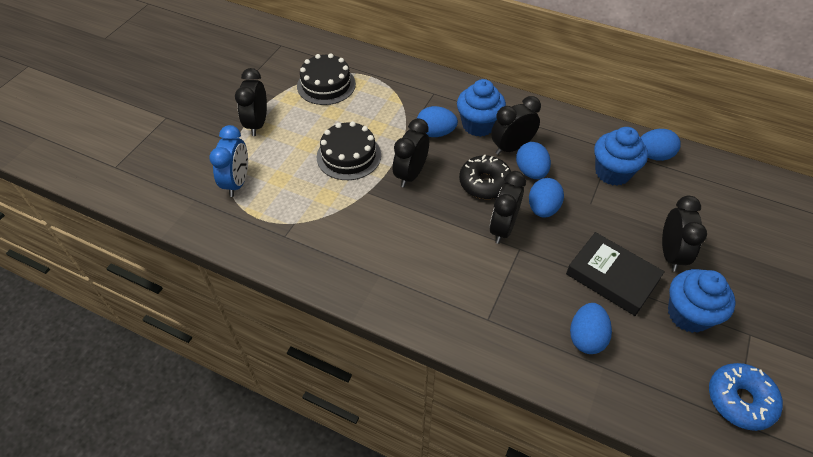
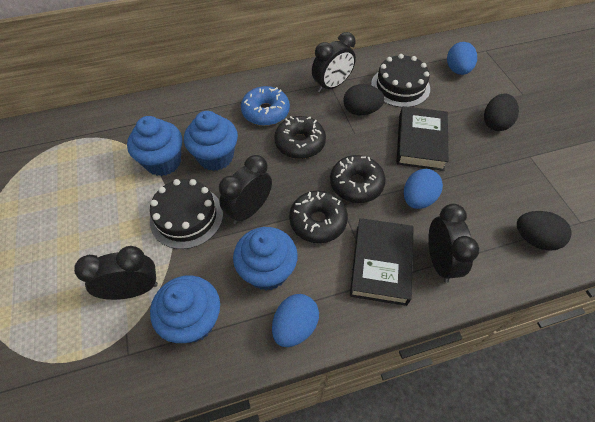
black book: 1 -> 2
black clock: 5 -> 4
black donut: 1 -> 3
black egg: 0 -> 3
blue clock: 1 -> 0
blue cupcake: 3 -> 4
blue egg: 5 -> 3

